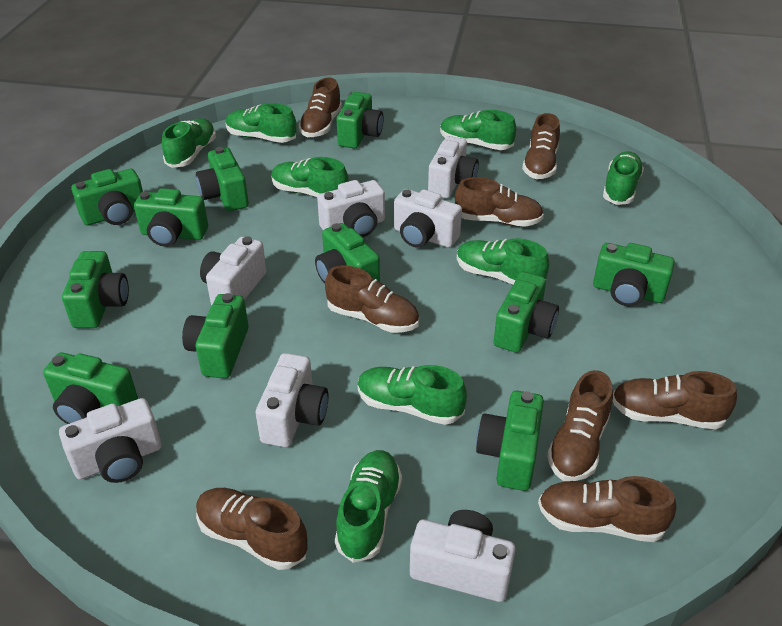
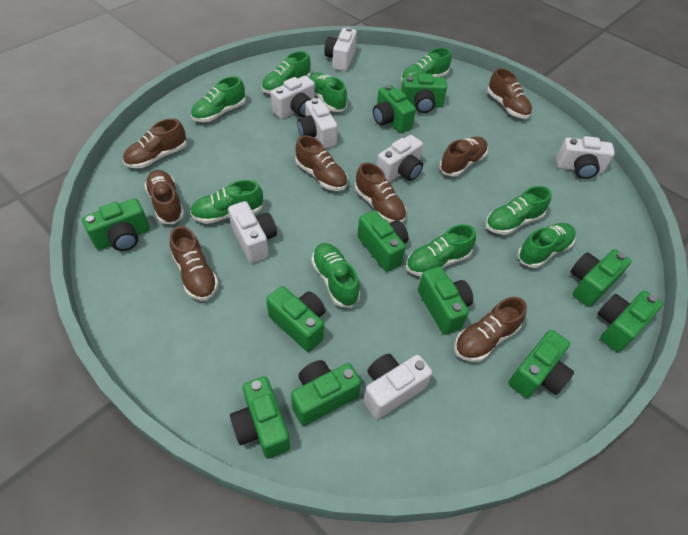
green shoe: 8 -> 9

